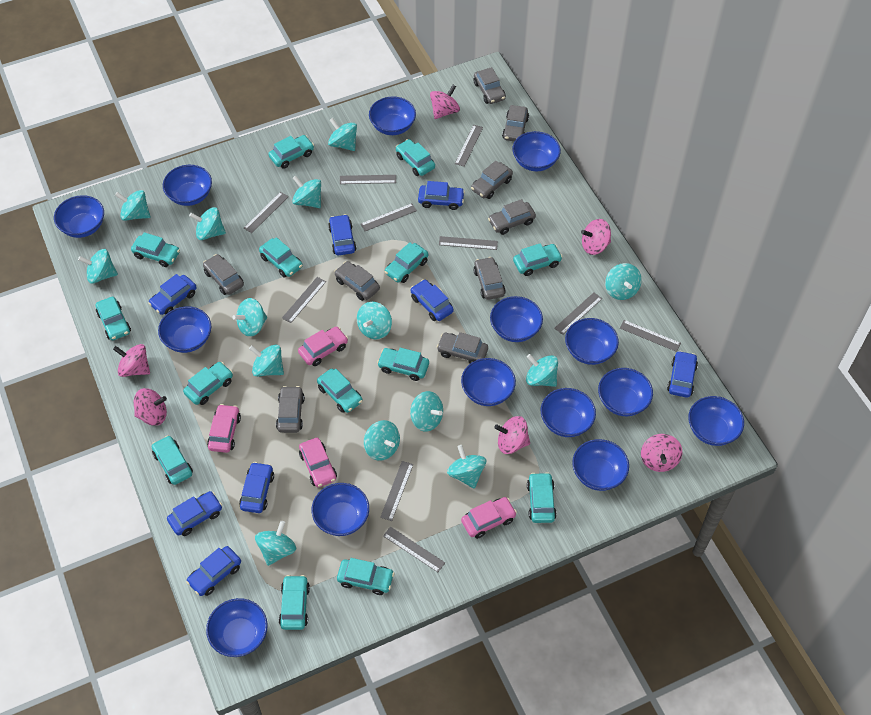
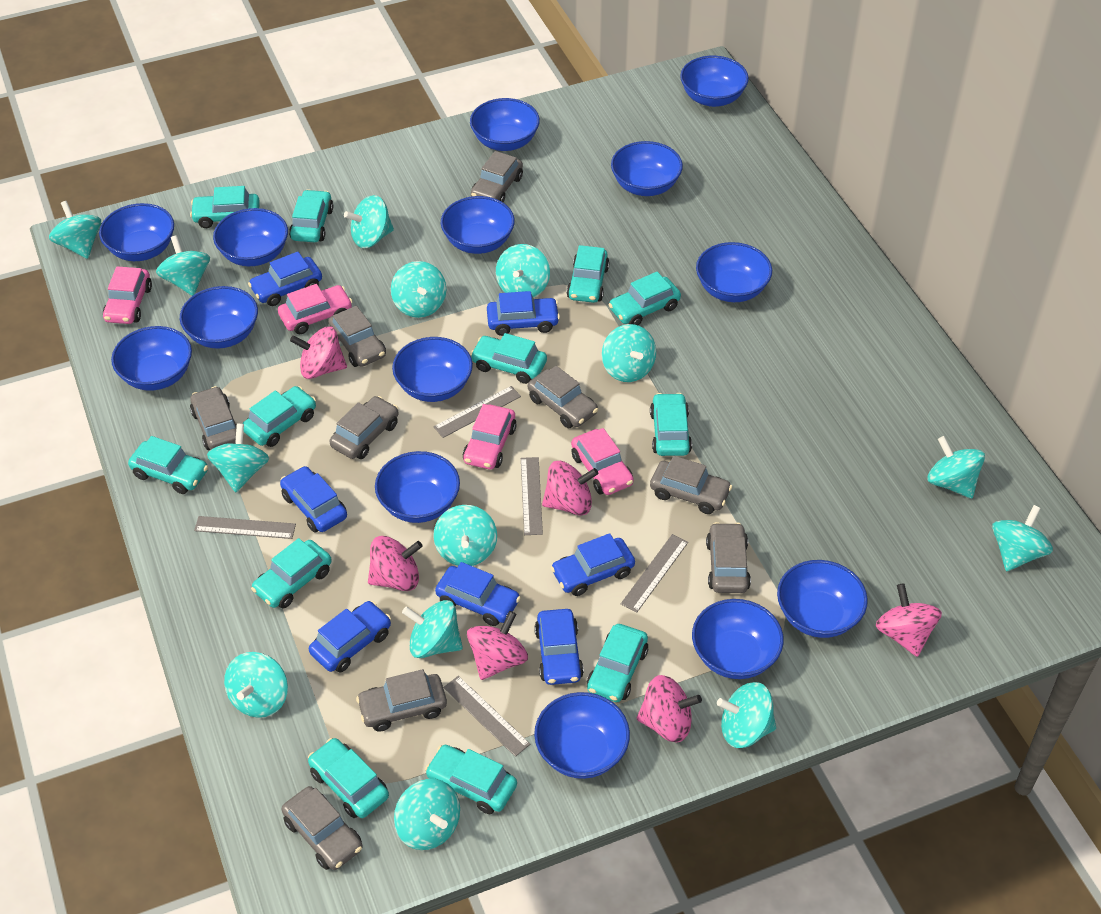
blue car: 8 -> 7
grey ruler: 10 -> 5
turquoise car: 14 -> 12

